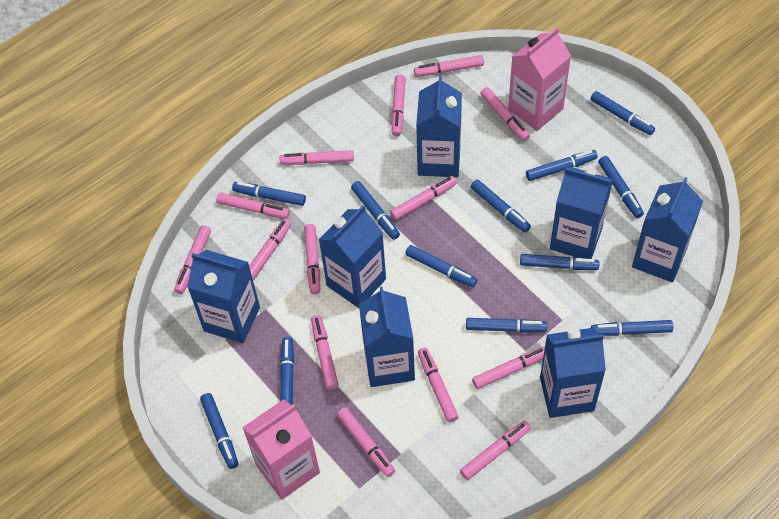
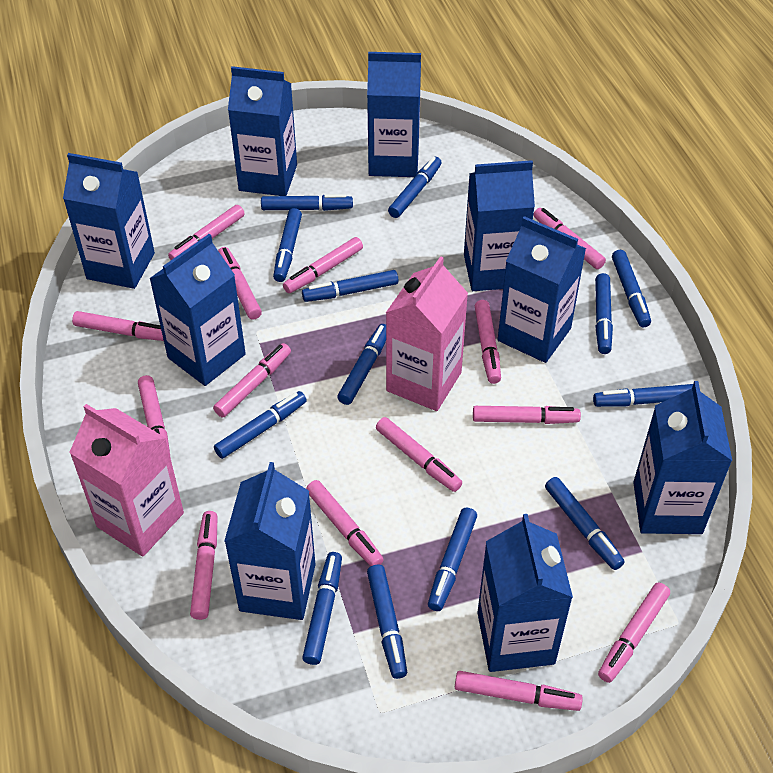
blue carton: 7 -> 9
blue marker: 12 -> 13

